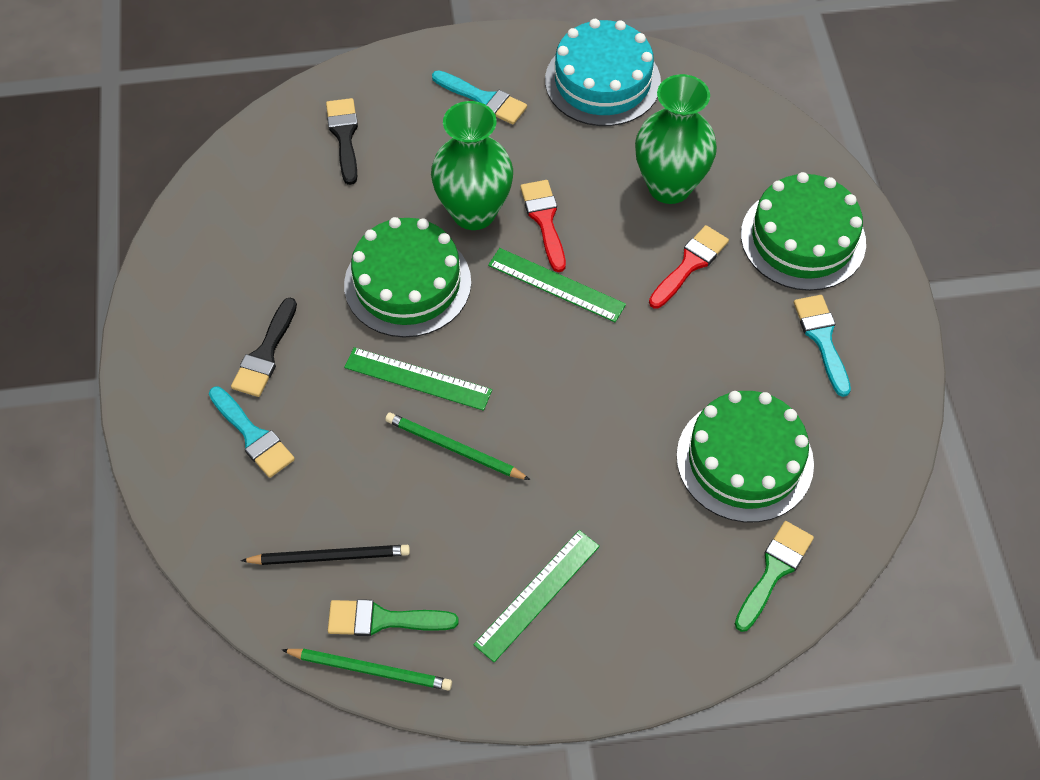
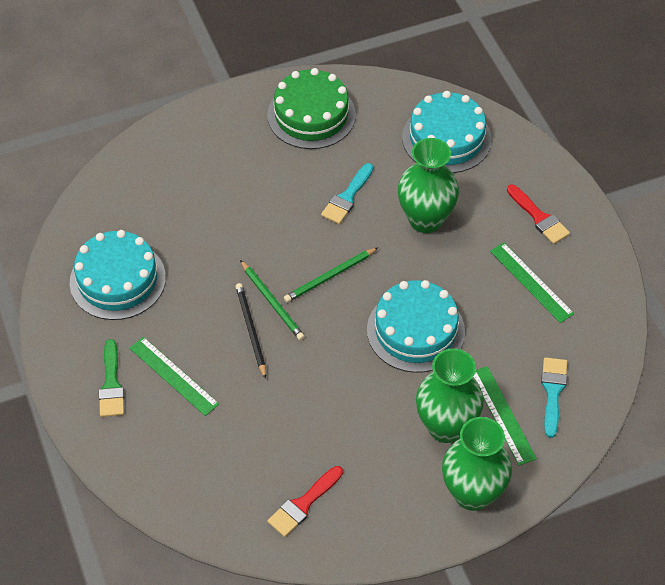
black brush: 2 -> 0
green brush: 2 -> 1
green cake: 3 -> 1
green vase: 2 -> 3
turquoise brush: 3 -> 2
turquoise cake: 1 -> 3

